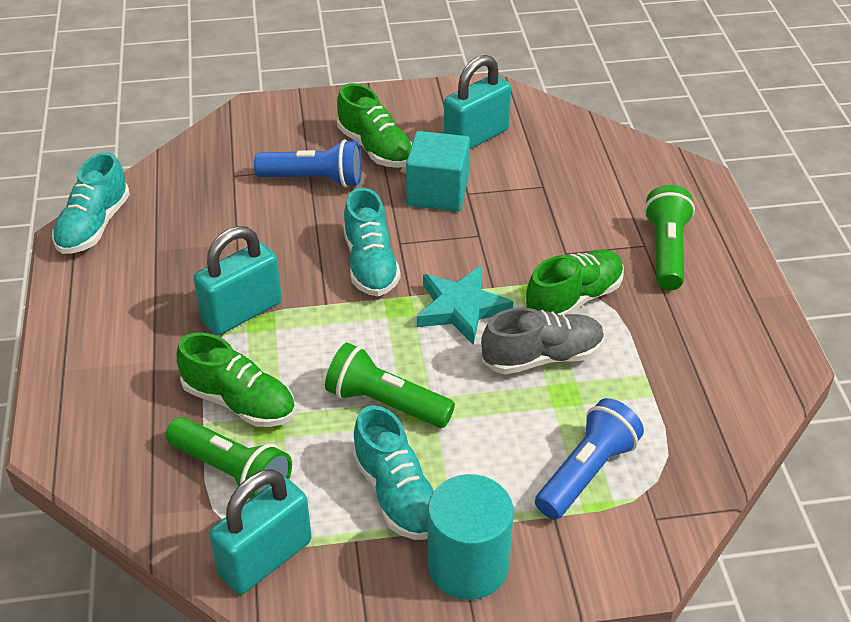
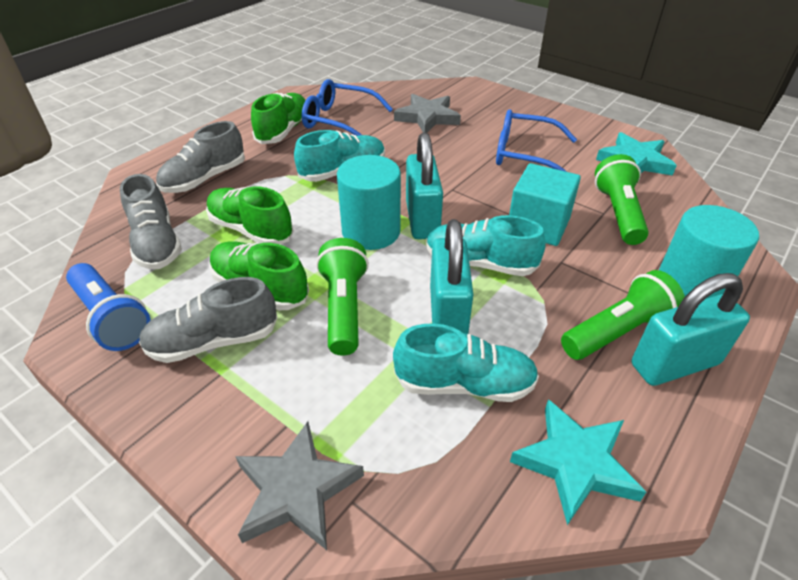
blue flashlight: 2 -> 1
blue glasses: 0 -> 2
grey shoe: 1 -> 3
grey star: 0 -> 2
turquoise cylinder: 1 -> 2
turquoise star: 1 -> 2

